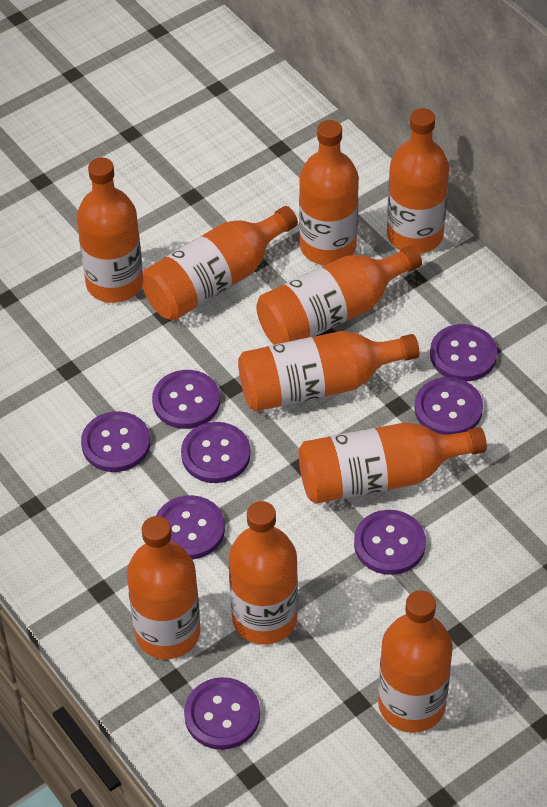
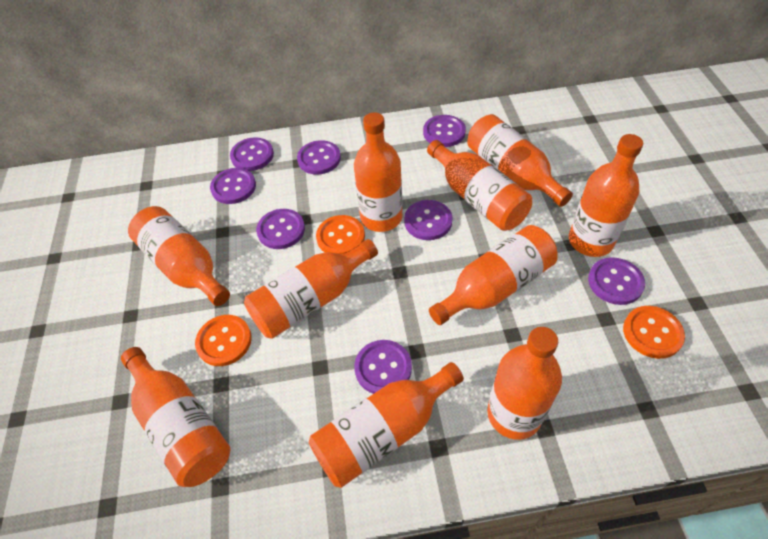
orange button: 0 -> 3

